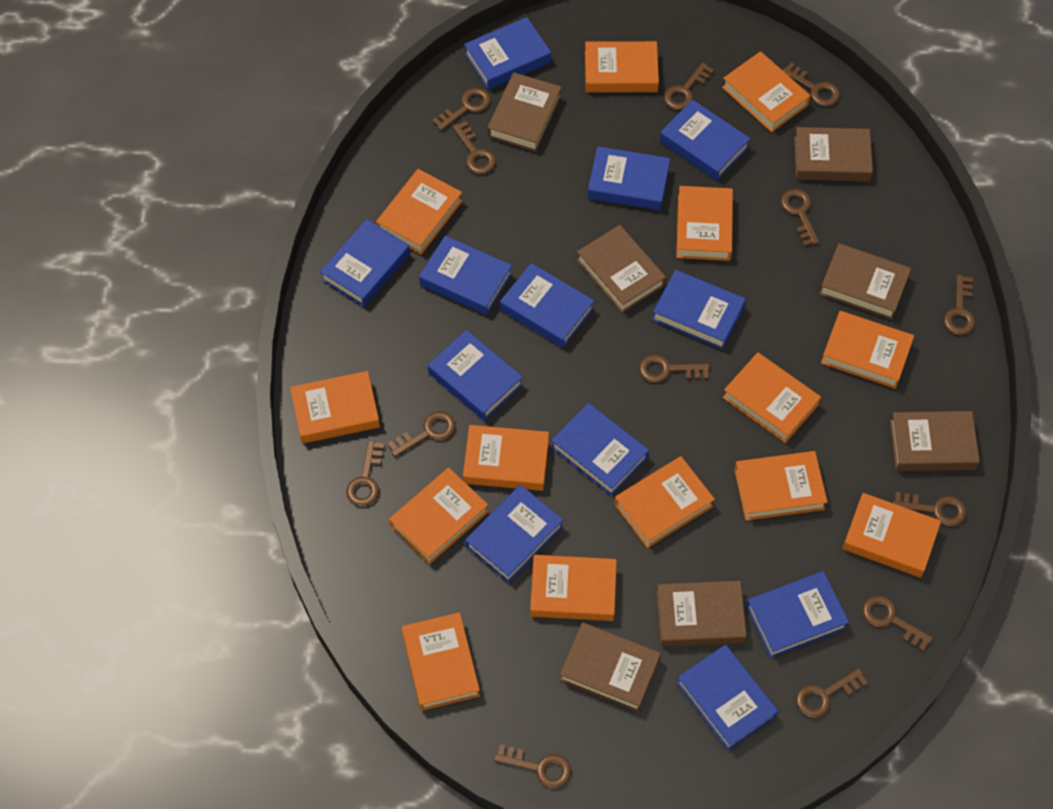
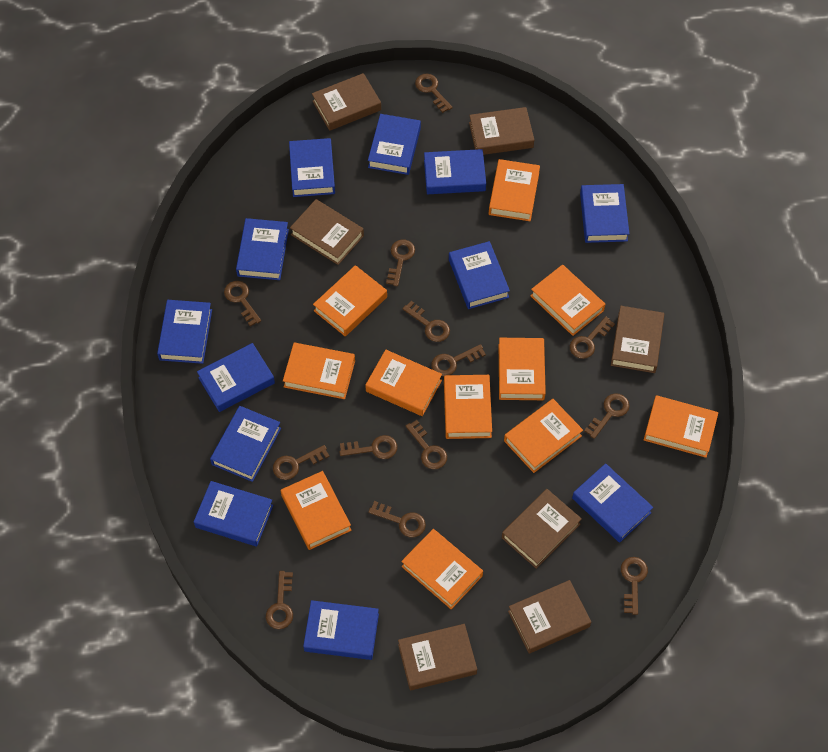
orange book: 14 -> 11

